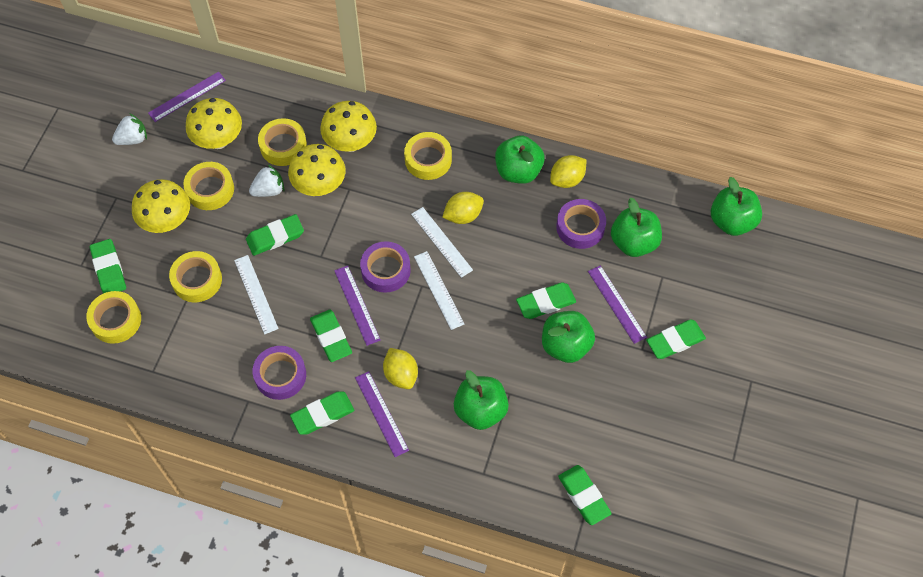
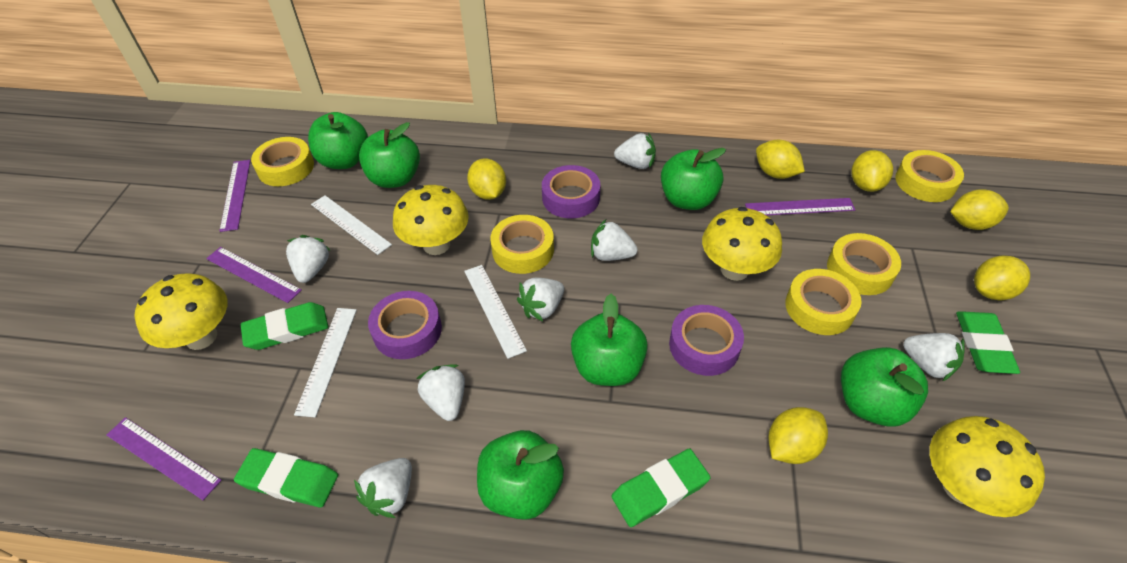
green apple: 5 -> 6
green eraser: 7 -> 4
white strawberry: 2 -> 7
yellow lemon: 3 -> 6

